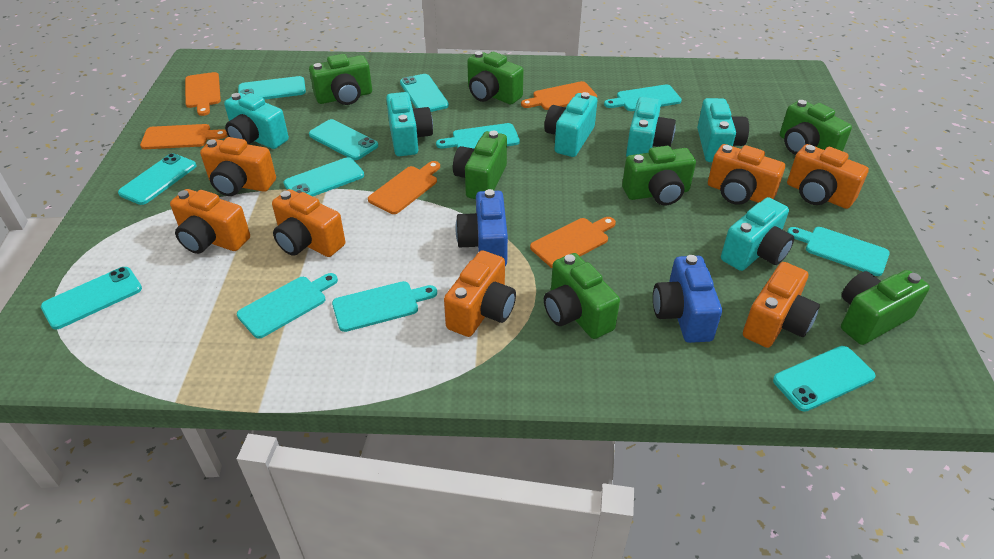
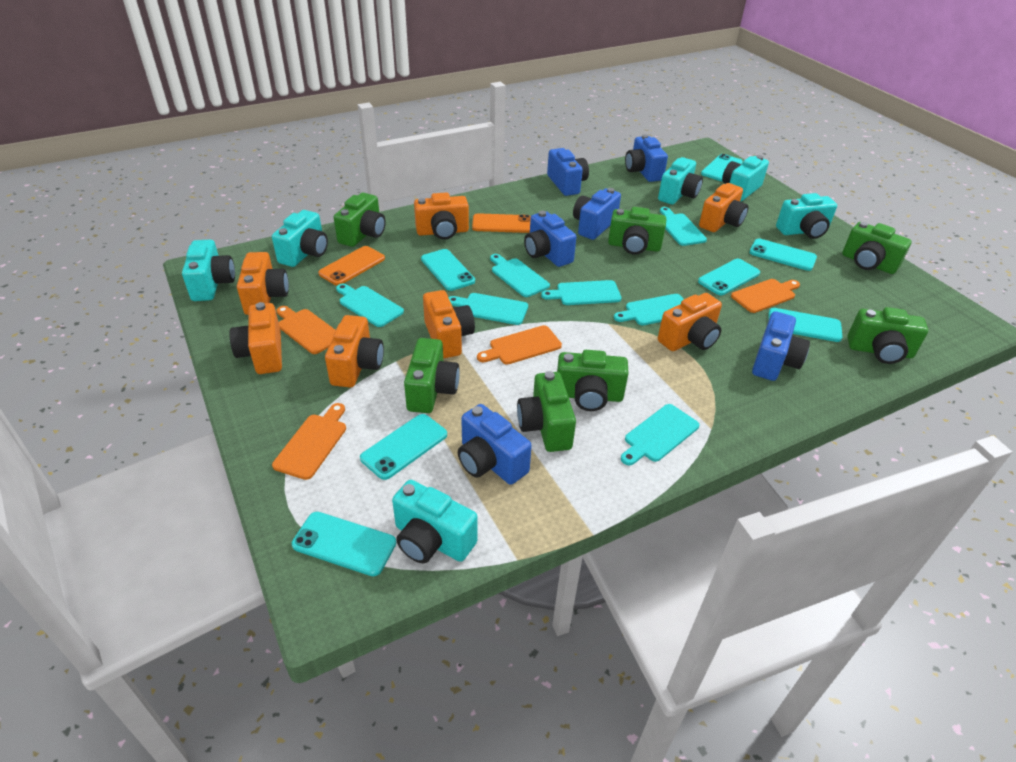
blue camera: 2 -> 6
orange cutting board: 5 -> 4
orange phone: 0 -> 2
turquoise cutting board: 5 -> 7

